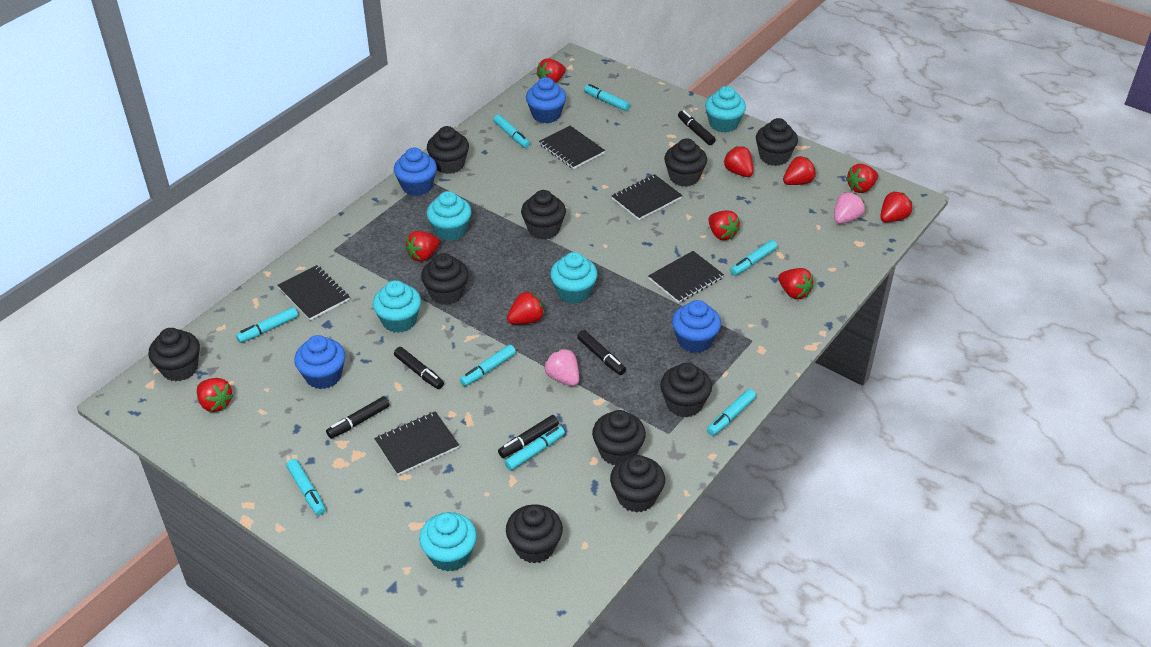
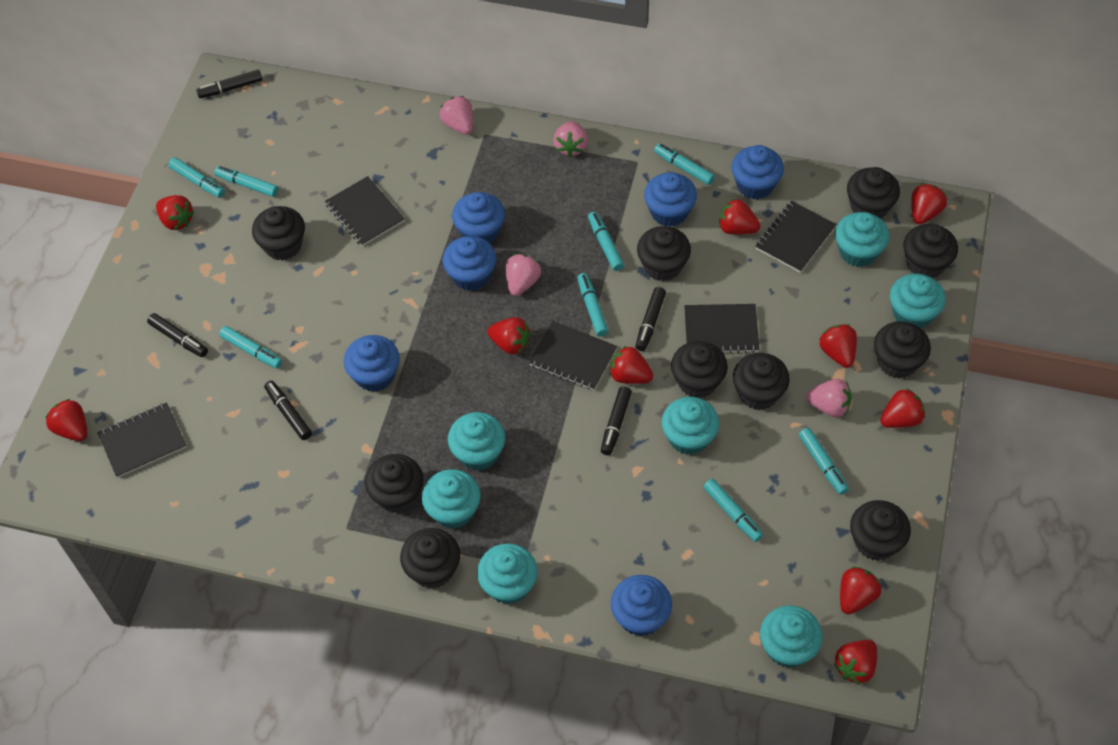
blue cupcake: 4 -> 6
pink strawberry: 2 -> 4
turquoise cupcake: 5 -> 7

